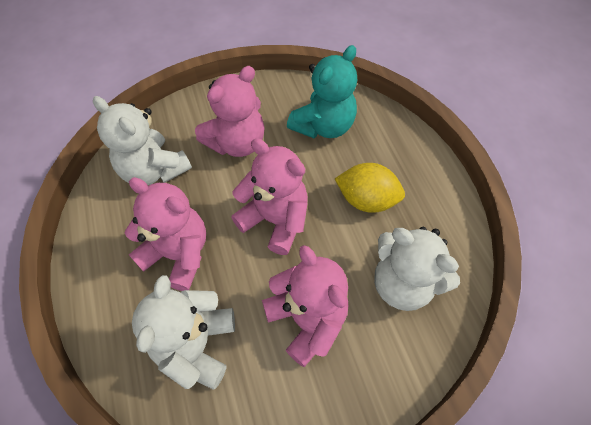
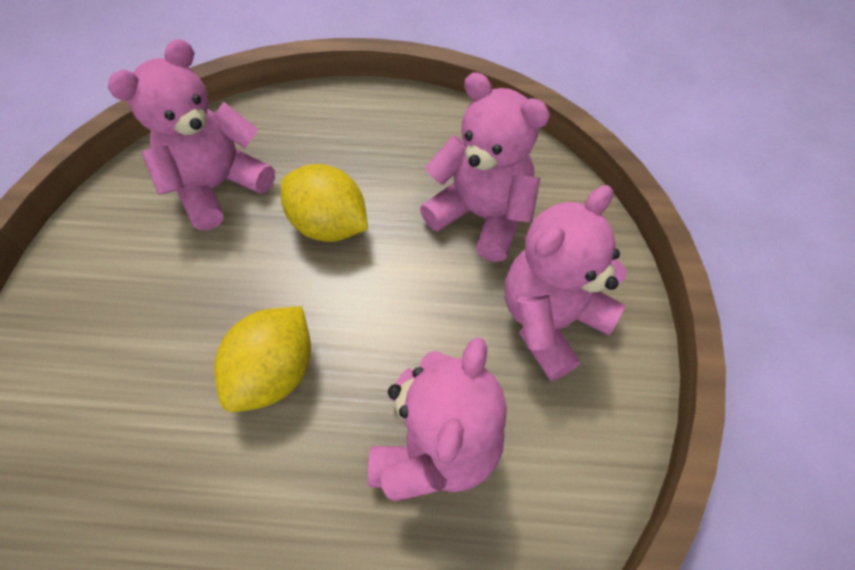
turquoise teddy bear: 1 -> 0
white teddy bear: 3 -> 0
yellow lemon: 1 -> 2

